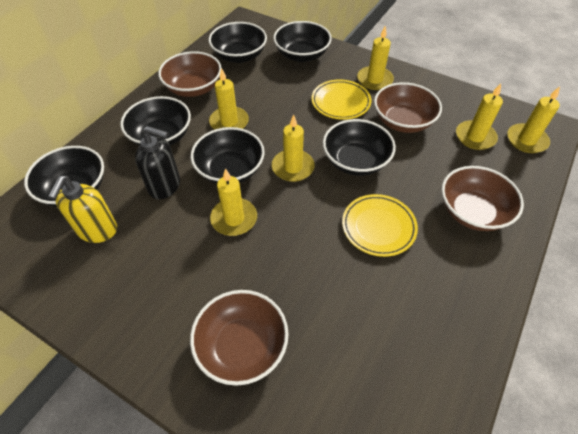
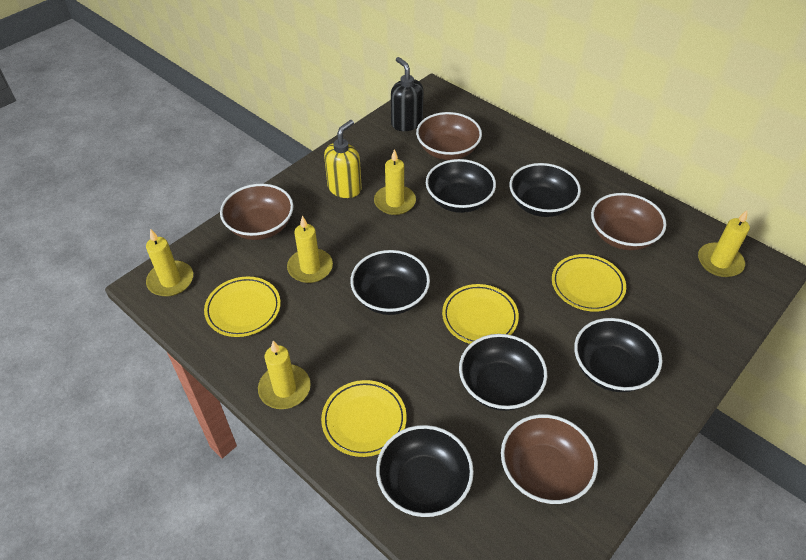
yellow candle: 6 -> 5
yellow plate: 2 -> 4

